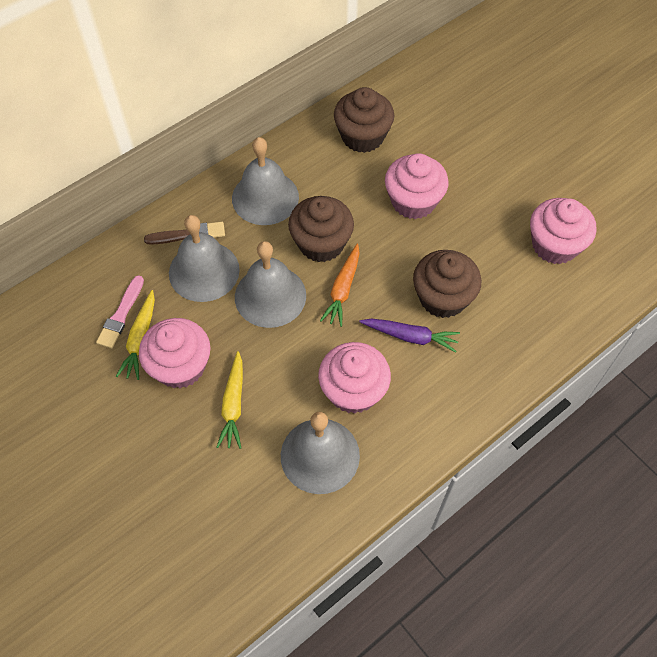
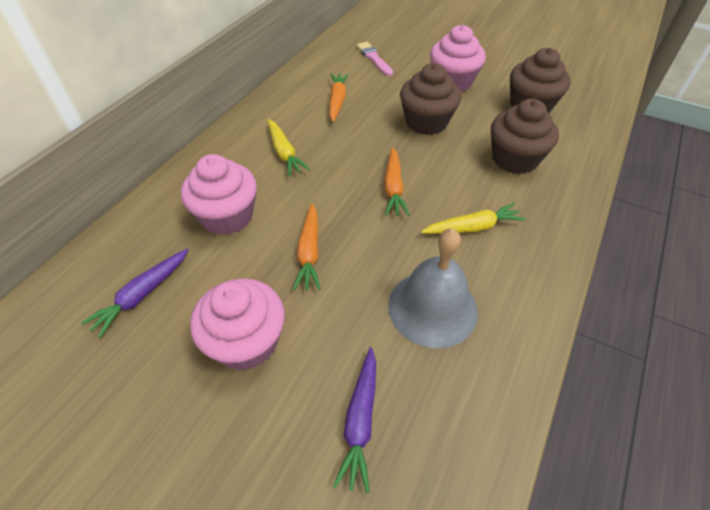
brown brush: 1 -> 0
grey bell: 4 -> 1
orange carrot: 1 -> 3
pink cupcake: 4 -> 3
purple carrot: 1 -> 2

